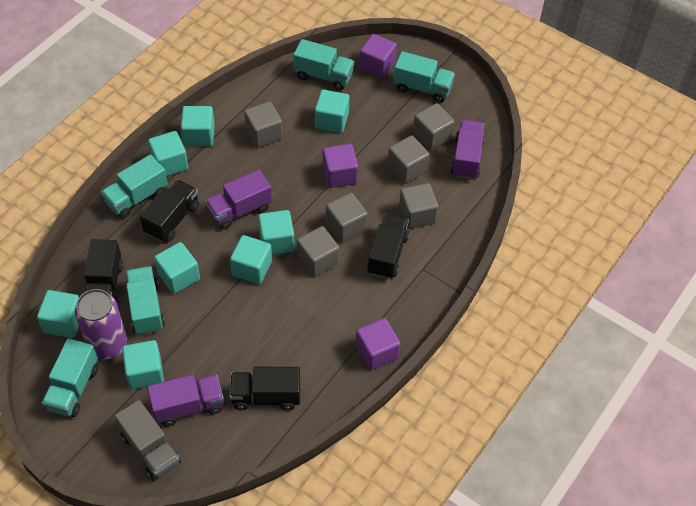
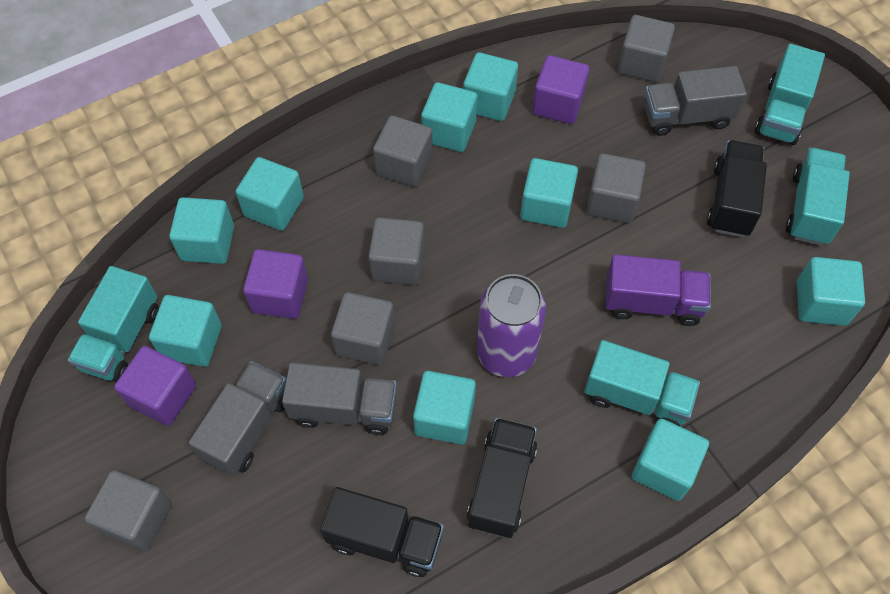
black truck: 4 -> 3
grey truck: 1 -> 3
purple truck: 3 -> 1
turquoise cube: 8 -> 9
turquoise truck: 5 -> 4

